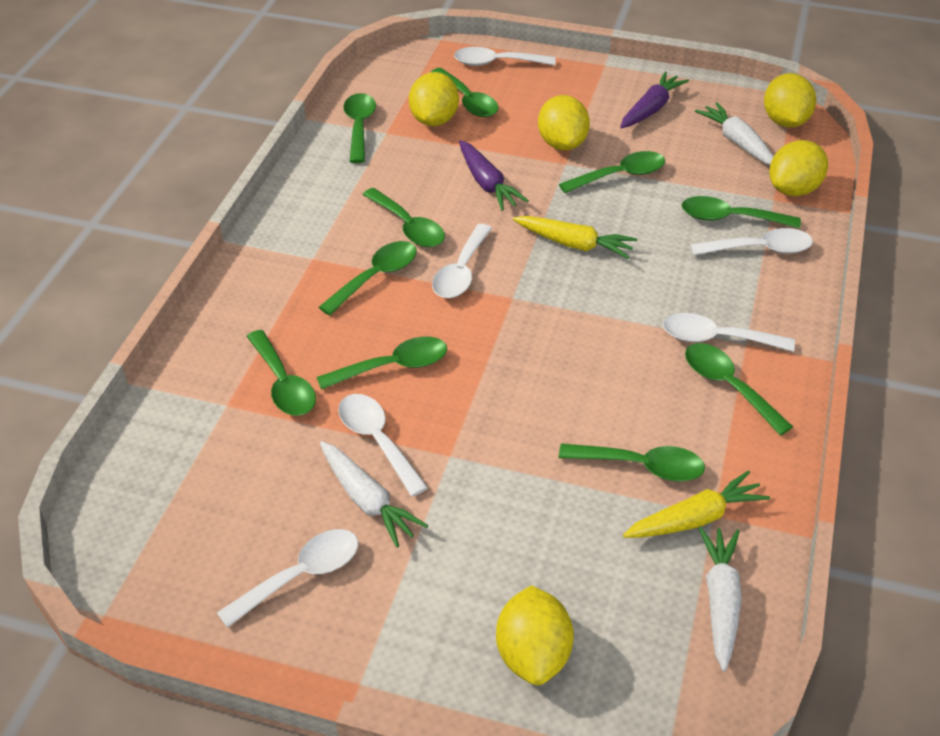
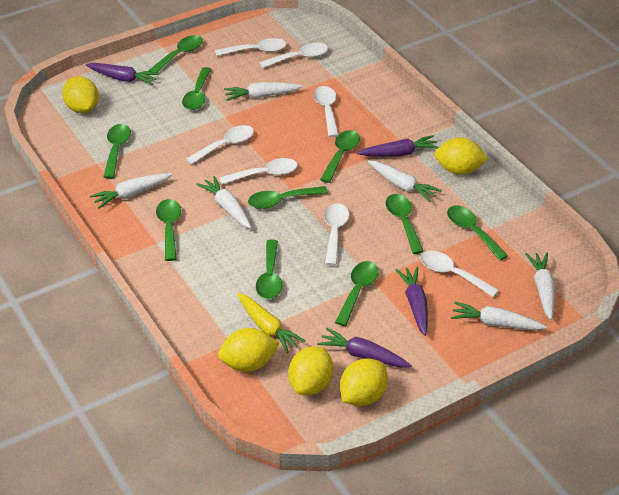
purple carrot: 2 -> 4
white carrot: 3 -> 6
white spoon: 6 -> 7
yellow carrot: 2 -> 1

